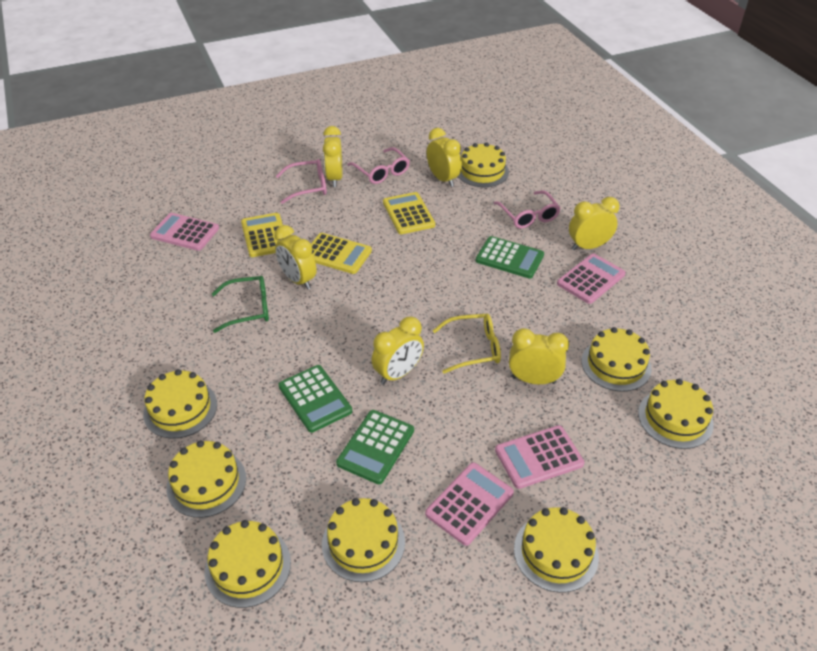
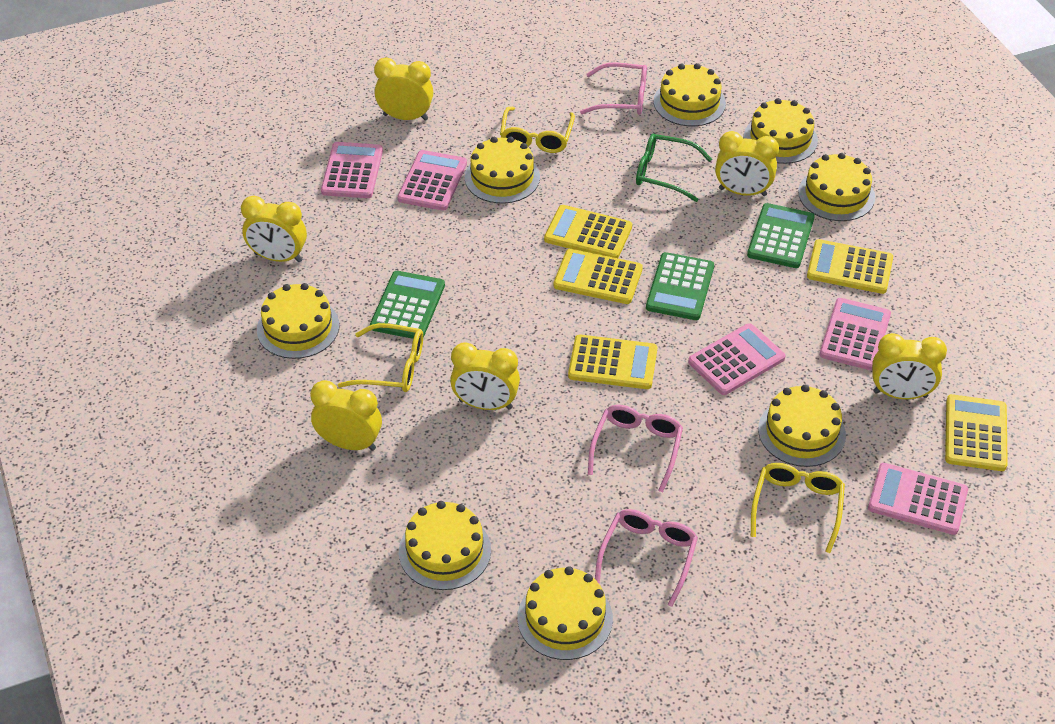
pink calculator: 4 -> 5
yellow calculator: 3 -> 5
yellow glasses: 1 -> 3

